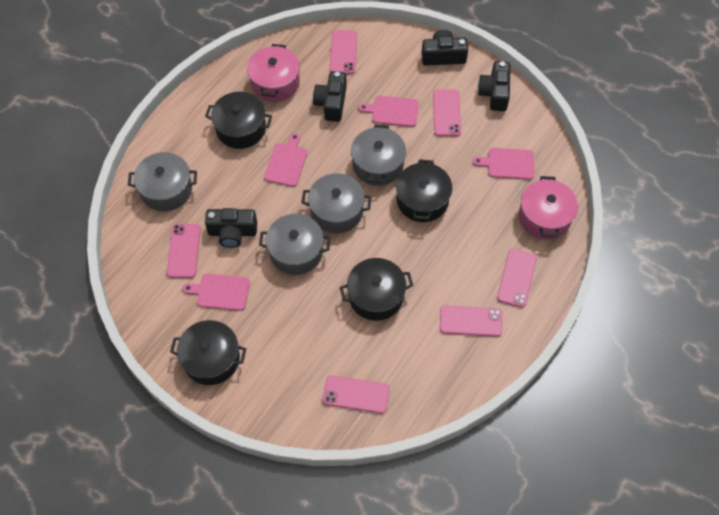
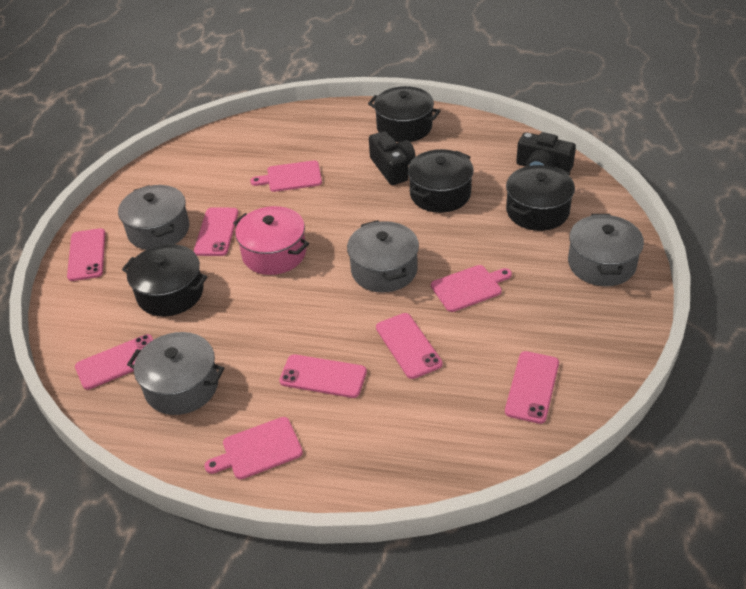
black camera: 4 -> 2
pink cutting board: 4 -> 3
pink pot: 2 -> 1

